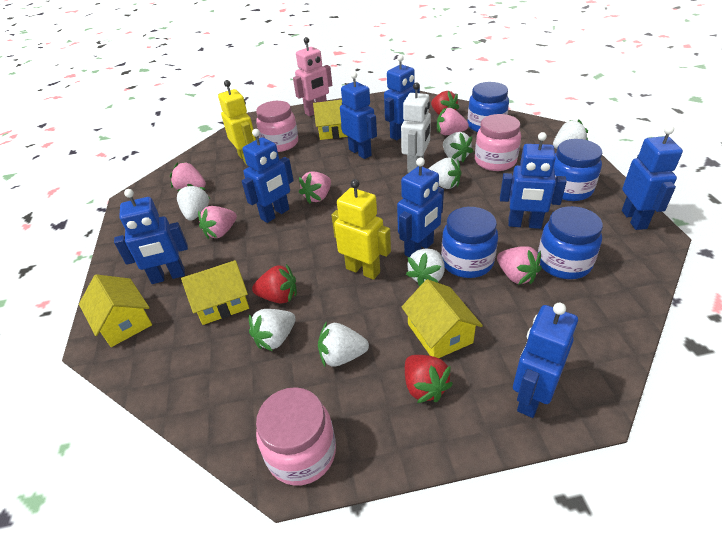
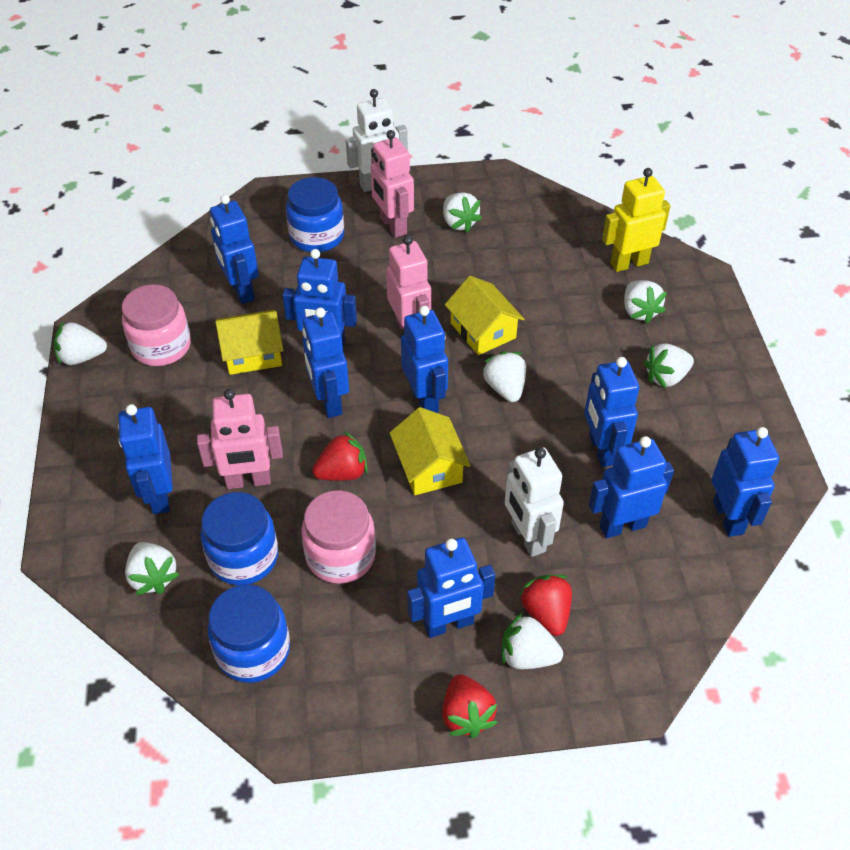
blue jar: 4 -> 3
blue robot: 8 -> 9
pink jar: 3 -> 2
pink robot: 1 -> 3
pink strawberry: 5 -> 0
white robot: 1 -> 2
yellow house: 4 -> 3
yellow robot: 2 -> 1

